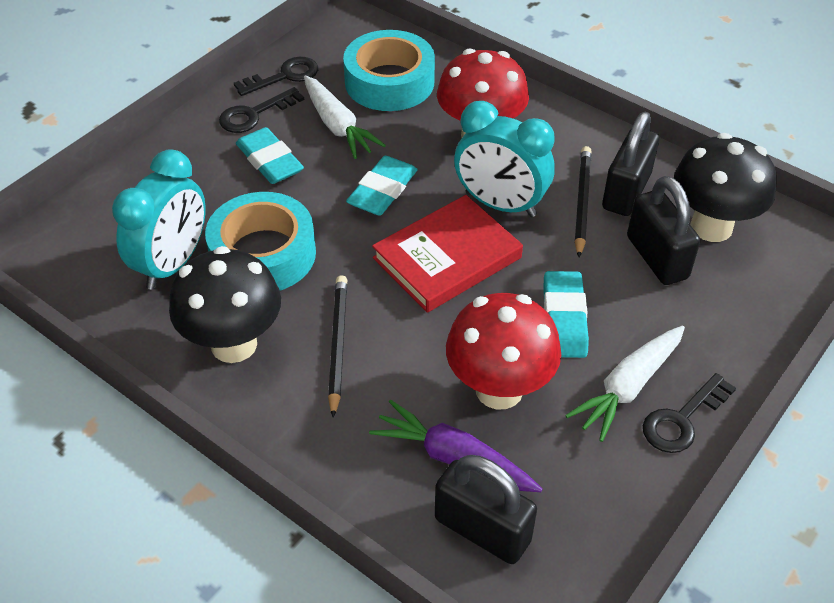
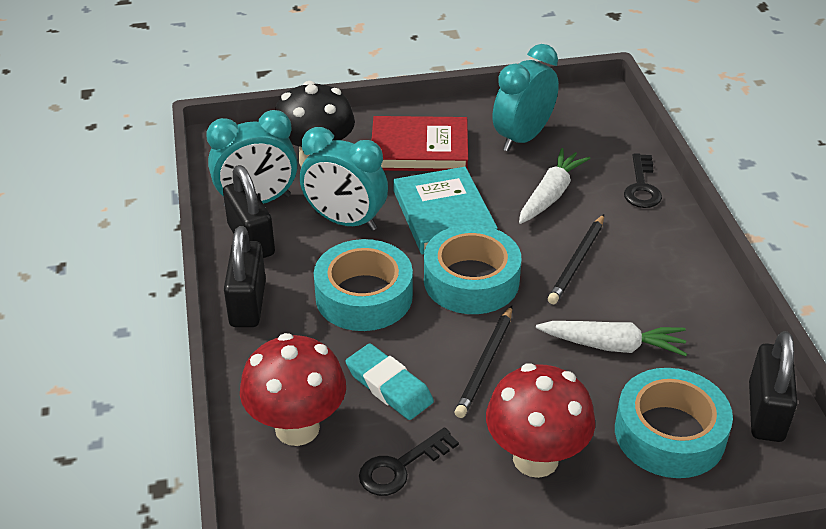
black key: 3 -> 2
black mushroom: 2 -> 1
purple carrot: 1 -> 0
turquoise book: 0 -> 1
turquoise clock: 2 -> 3
turquoise eraser: 3 -> 1
turquoise tape: 2 -> 3

